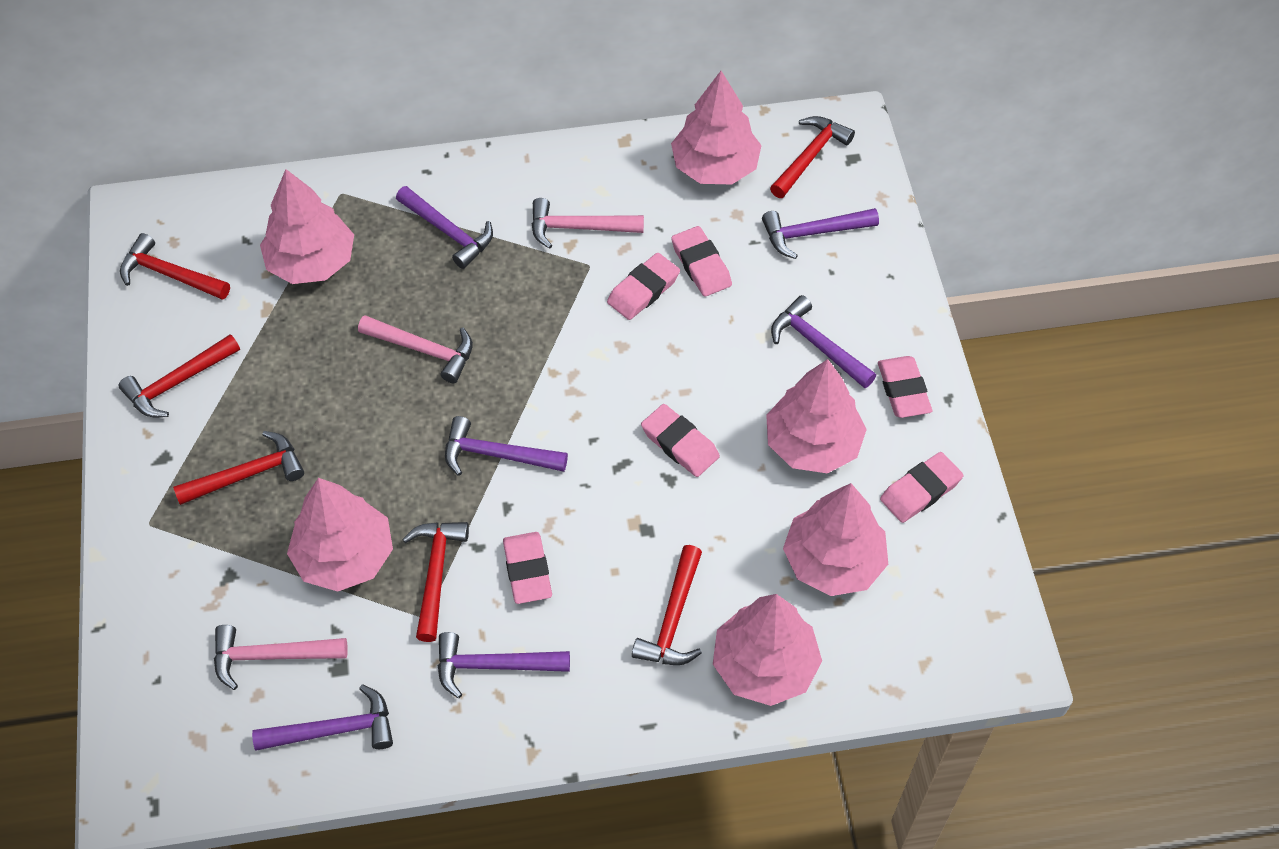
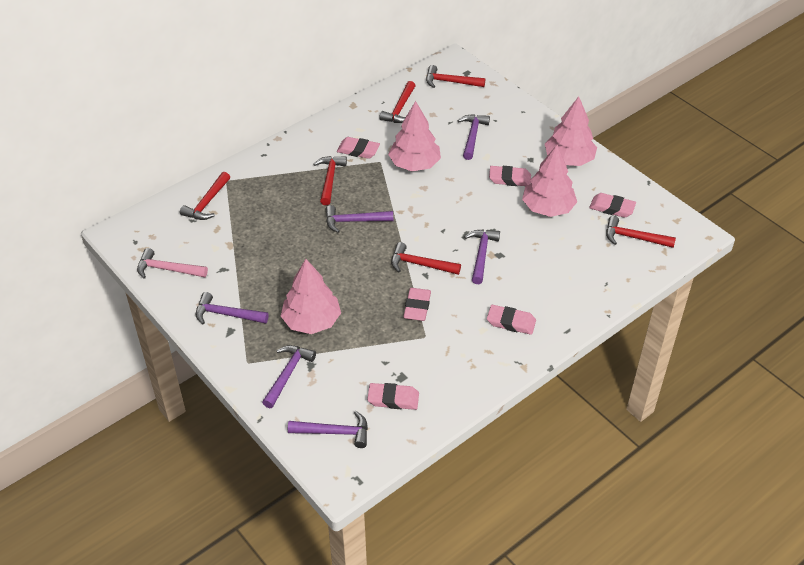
pink hammer: 3 -> 1
pink tree: 6 -> 4

